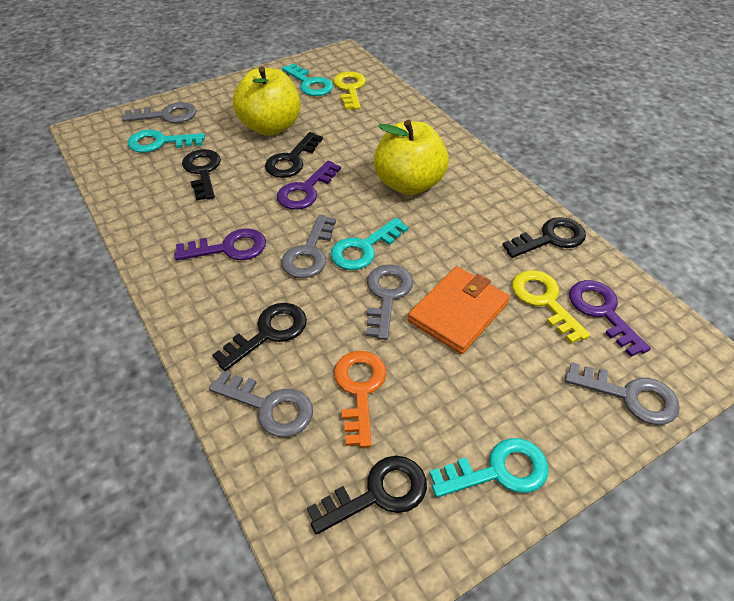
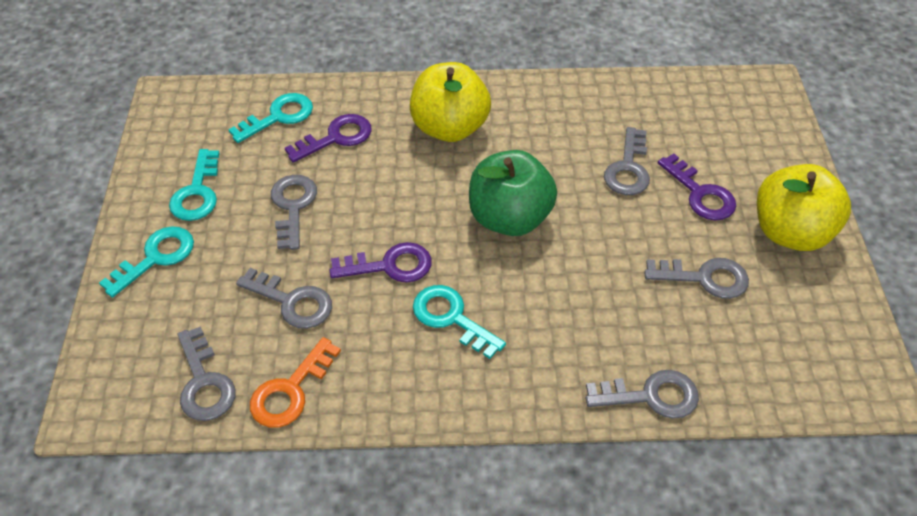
black key: 5 -> 0
green apple: 0 -> 1
grey key: 5 -> 6
orange wallet: 1 -> 0
yellow key: 2 -> 0

